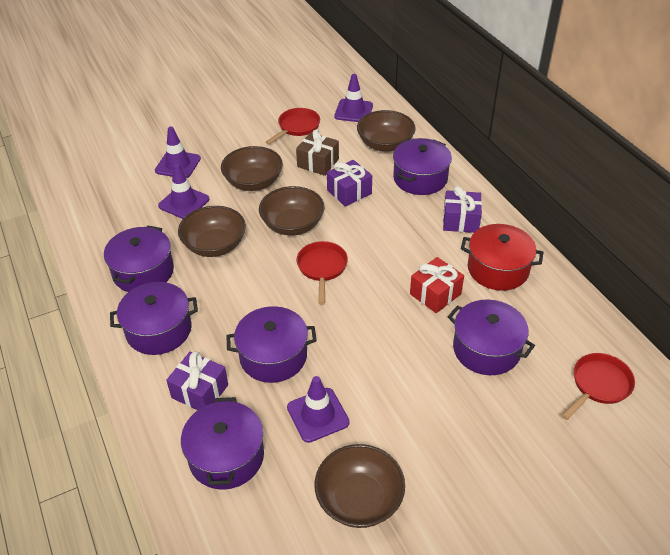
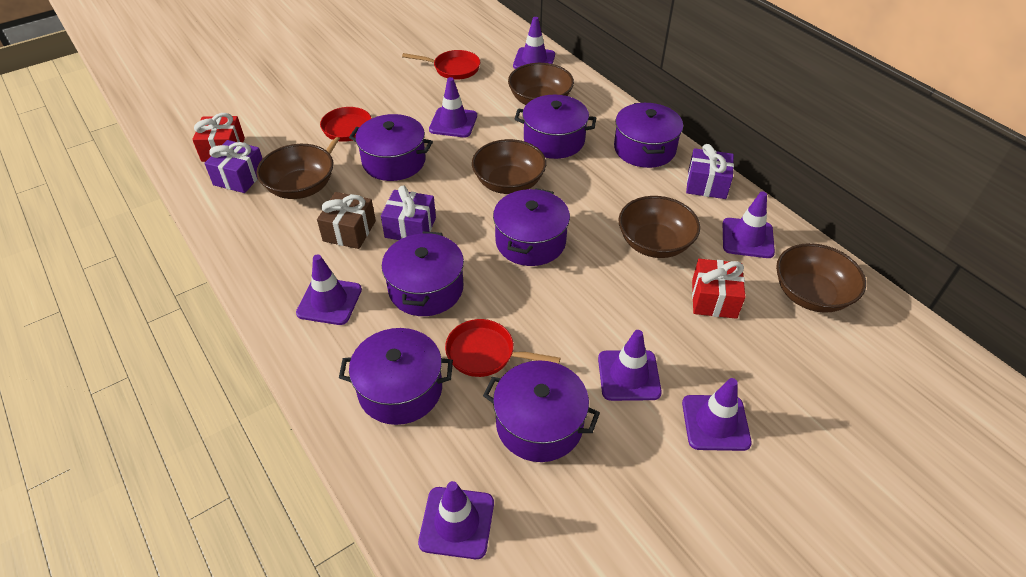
purple pot: 6 -> 7
purple traffic cone: 4 -> 7
red gift: 1 -> 2
red pot: 1 -> 0

